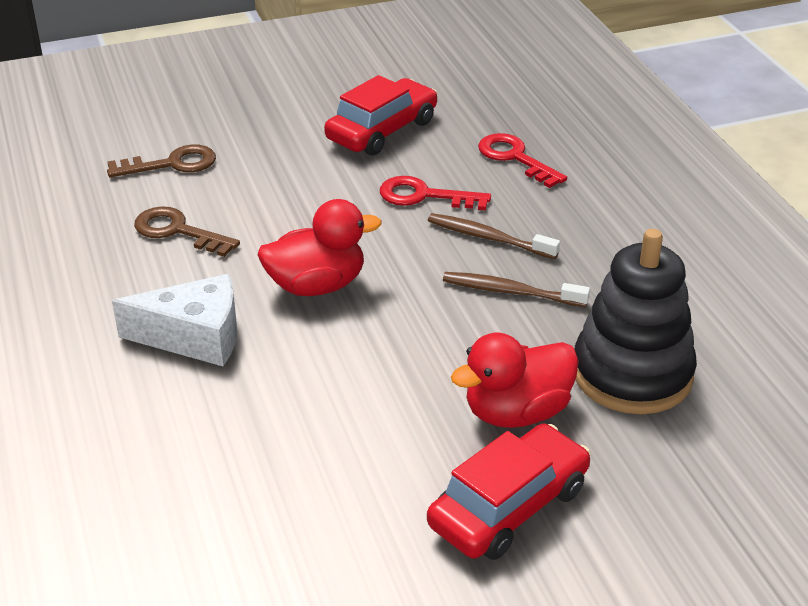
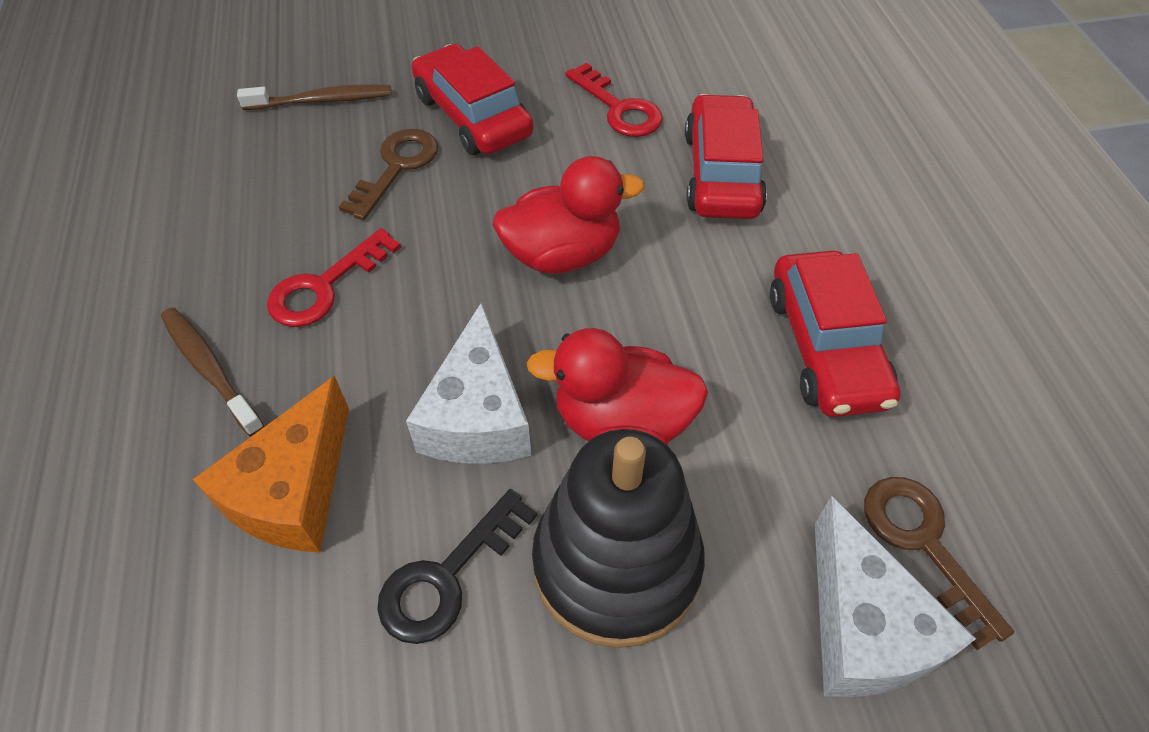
black key: 0 -> 1
orange cheese: 0 -> 1
red car: 2 -> 3
white cheese: 1 -> 2

